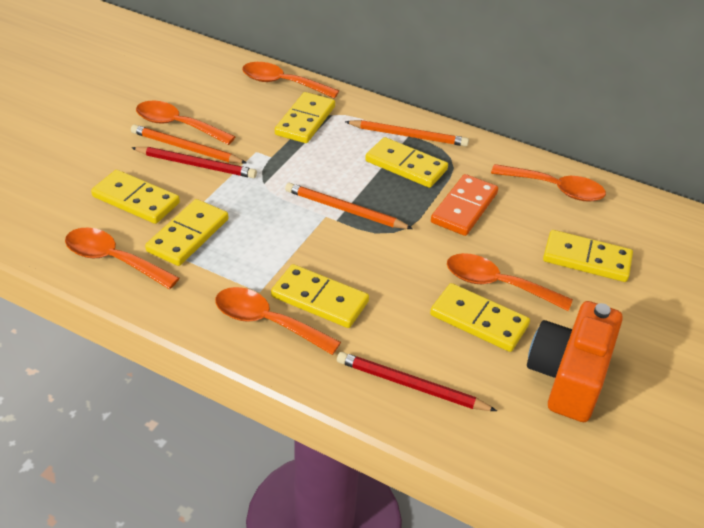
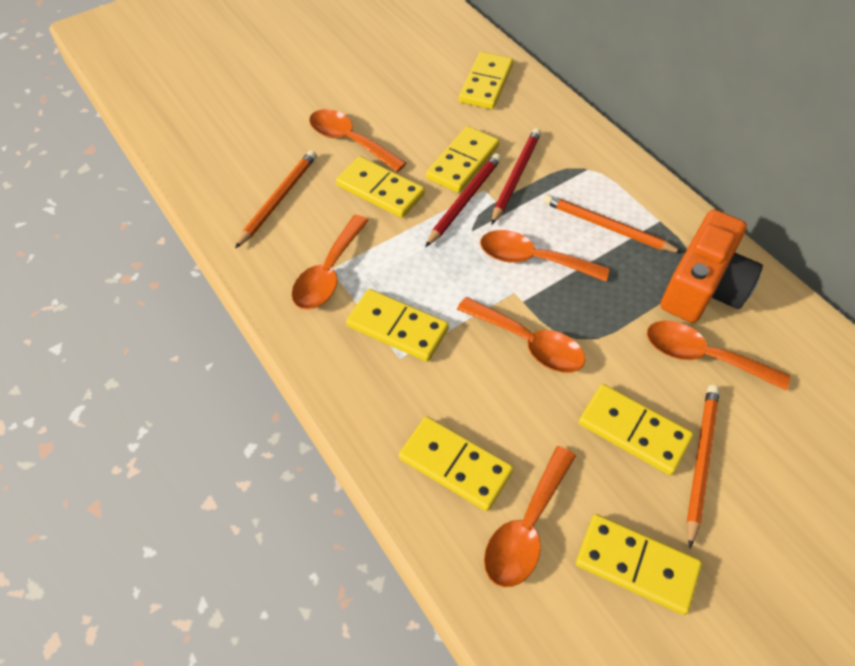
orange domino: 1 -> 0

